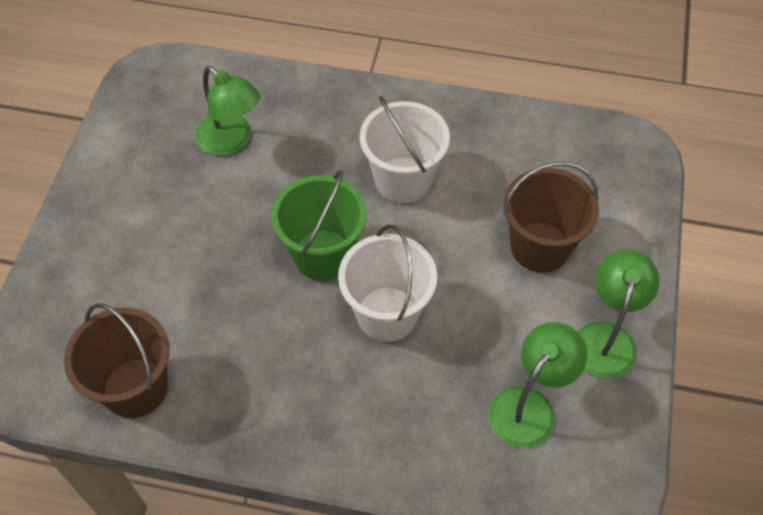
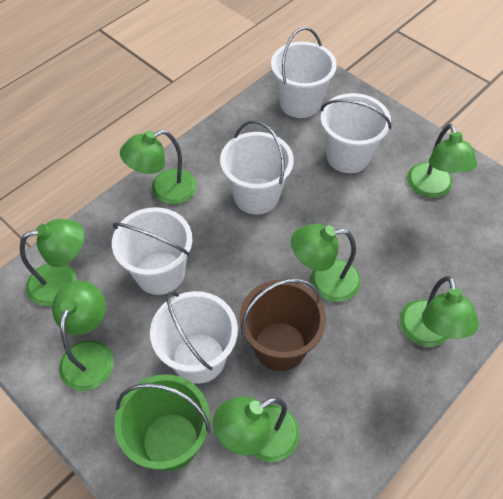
brown bucket: 2 -> 1
green lamp: 3 -> 7
white bucket: 2 -> 5

